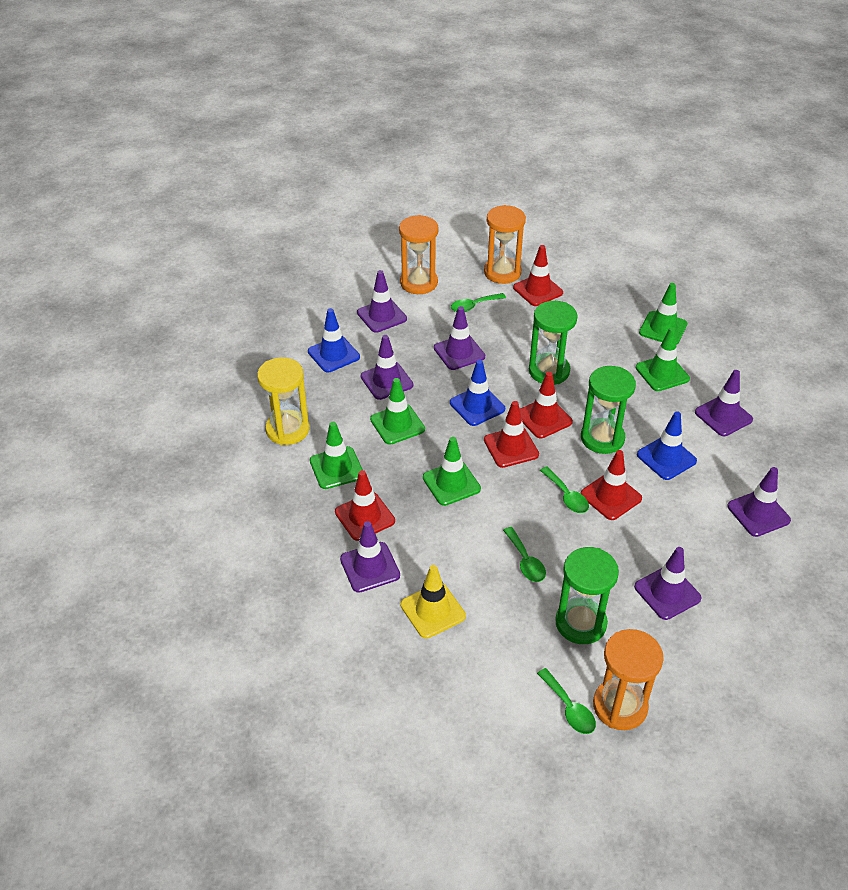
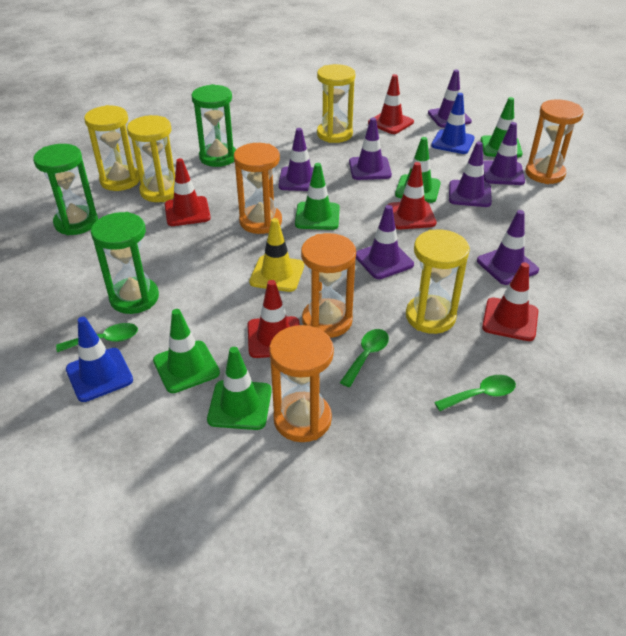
blue traffic cone: 3 -> 2
green spoon: 4 -> 3
orange hourglass: 3 -> 4
yellow hourglass: 1 -> 4

